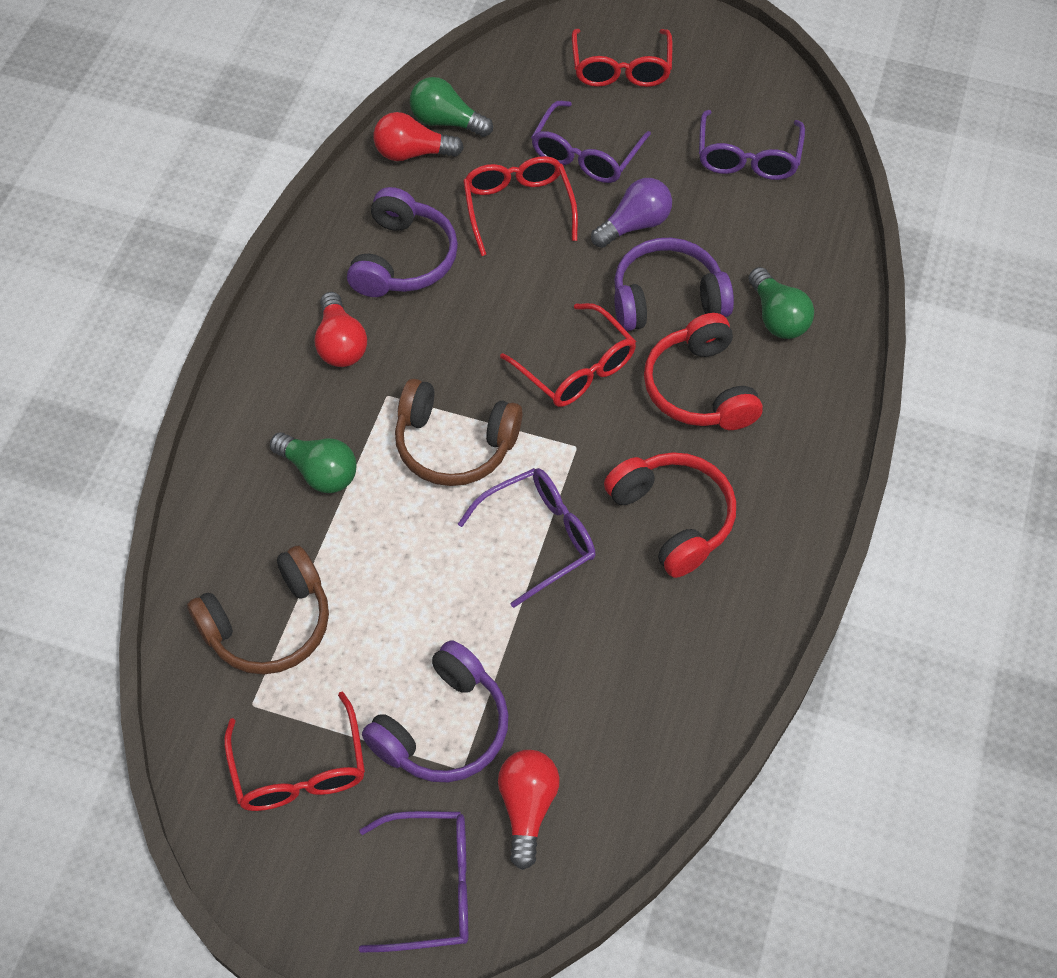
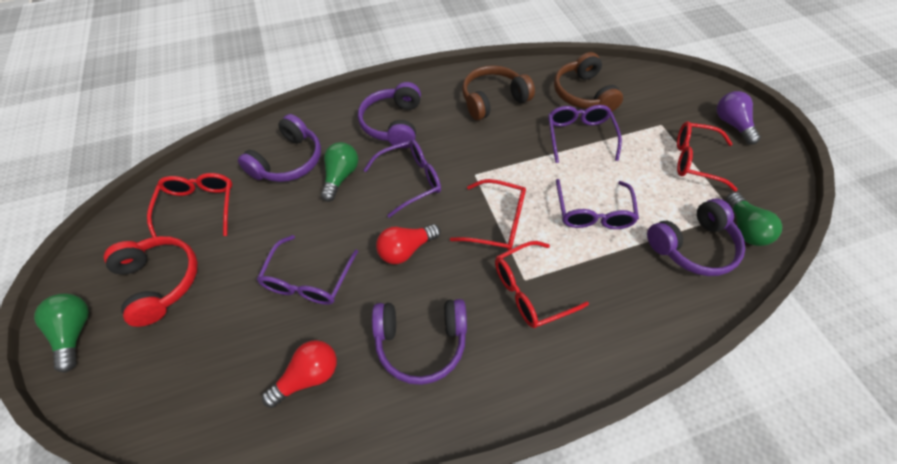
purple headphones: 3 -> 4
red headphones: 2 -> 1
red light bulb: 3 -> 2

